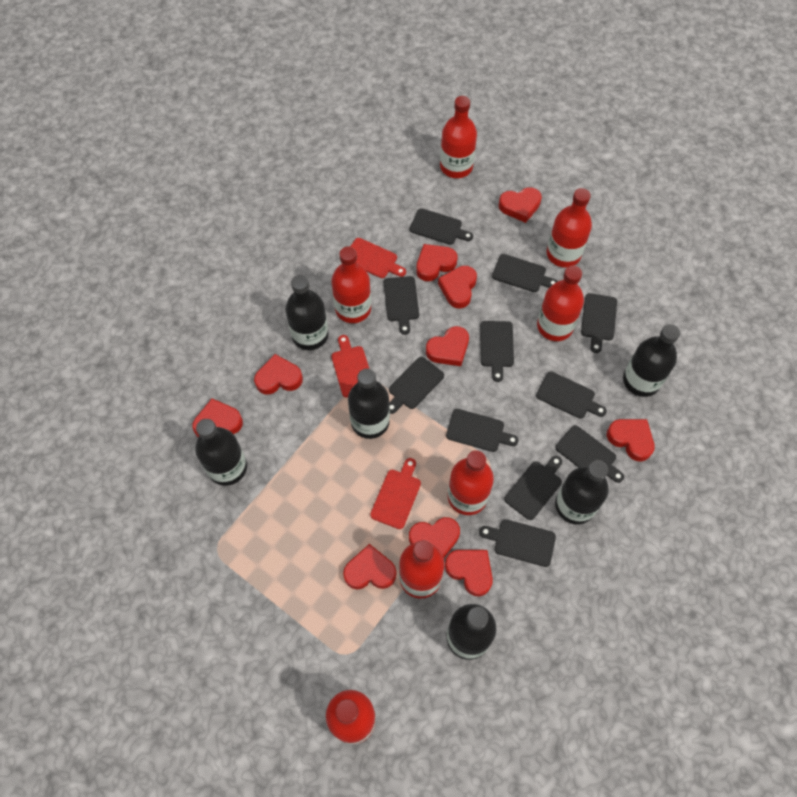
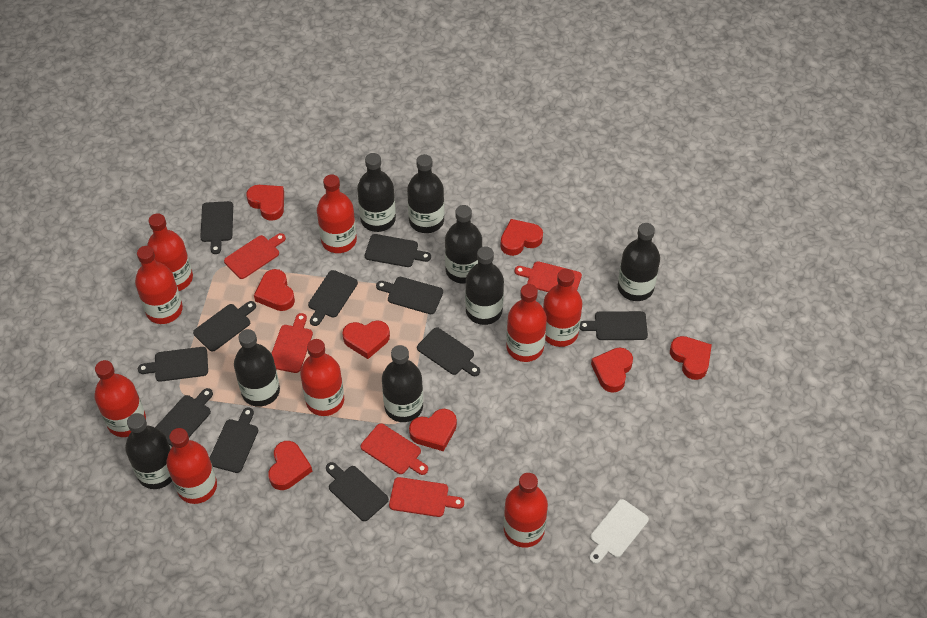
black bottle: 6 -> 8
red bottle: 7 -> 9
red cutting board: 3 -> 5
red heart: 10 -> 8
white cutting board: 0 -> 1

